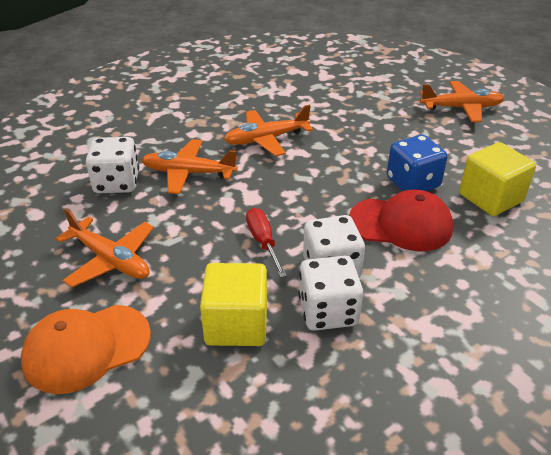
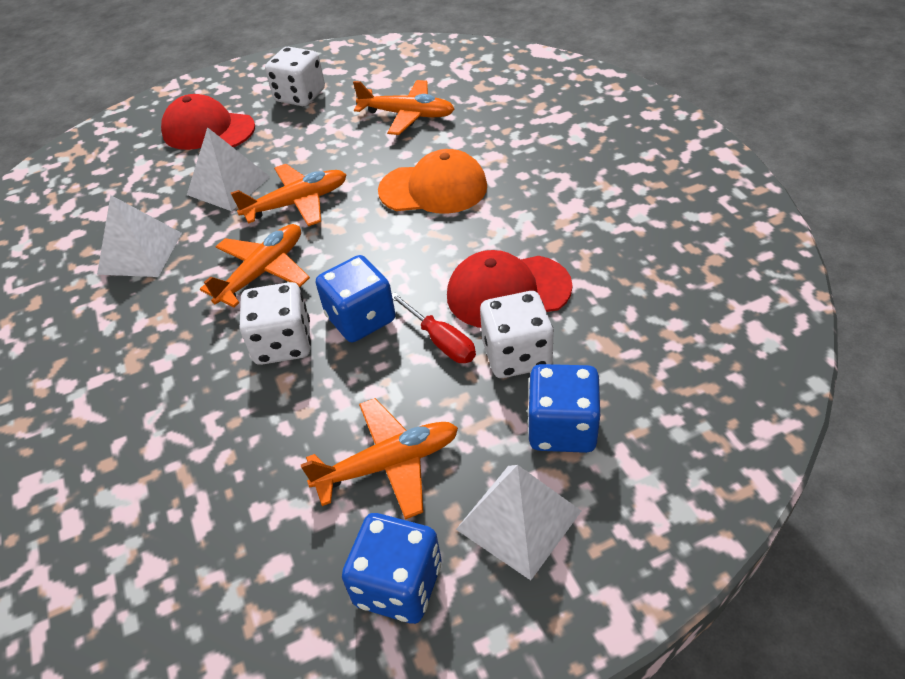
blue dice: 1 -> 3
red cap: 1 -> 2
white pyramid: 0 -> 3
yellow cube: 2 -> 0

